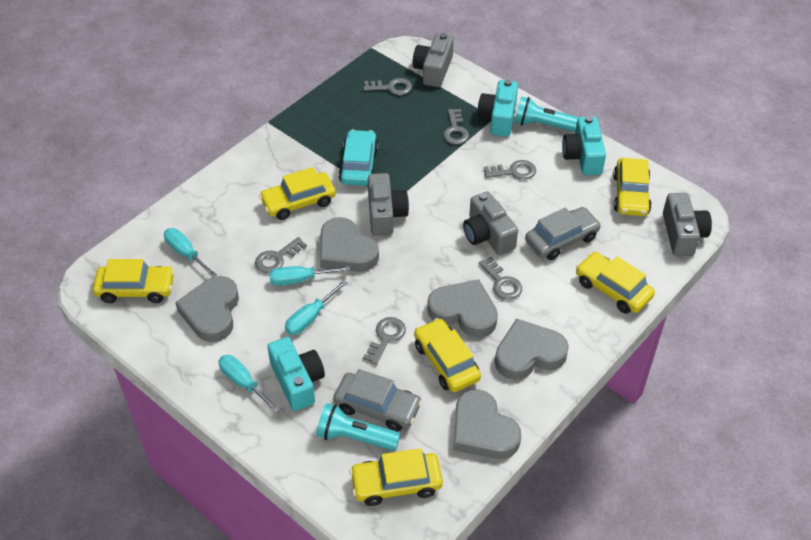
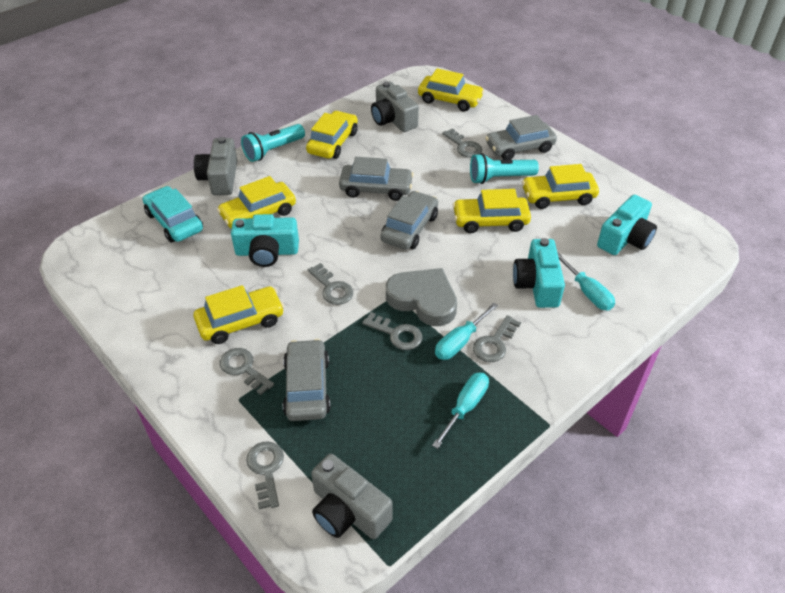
grey camera: 4 -> 3
grey car: 2 -> 4
grey heart: 5 -> 1
turquoise screwdriver: 4 -> 3

